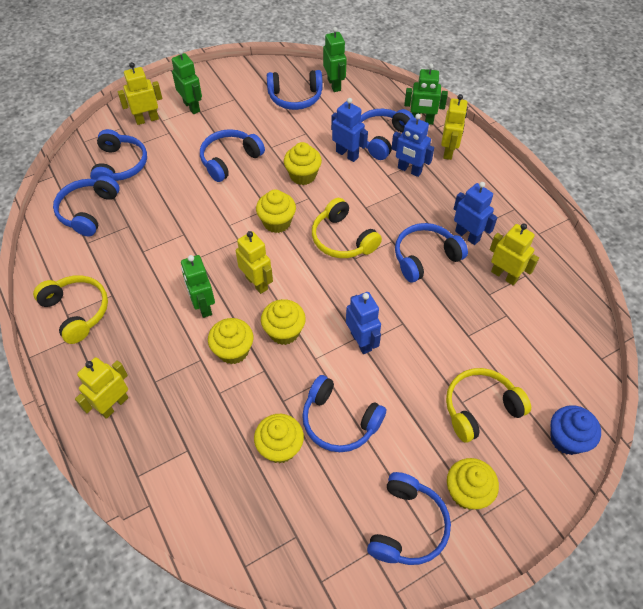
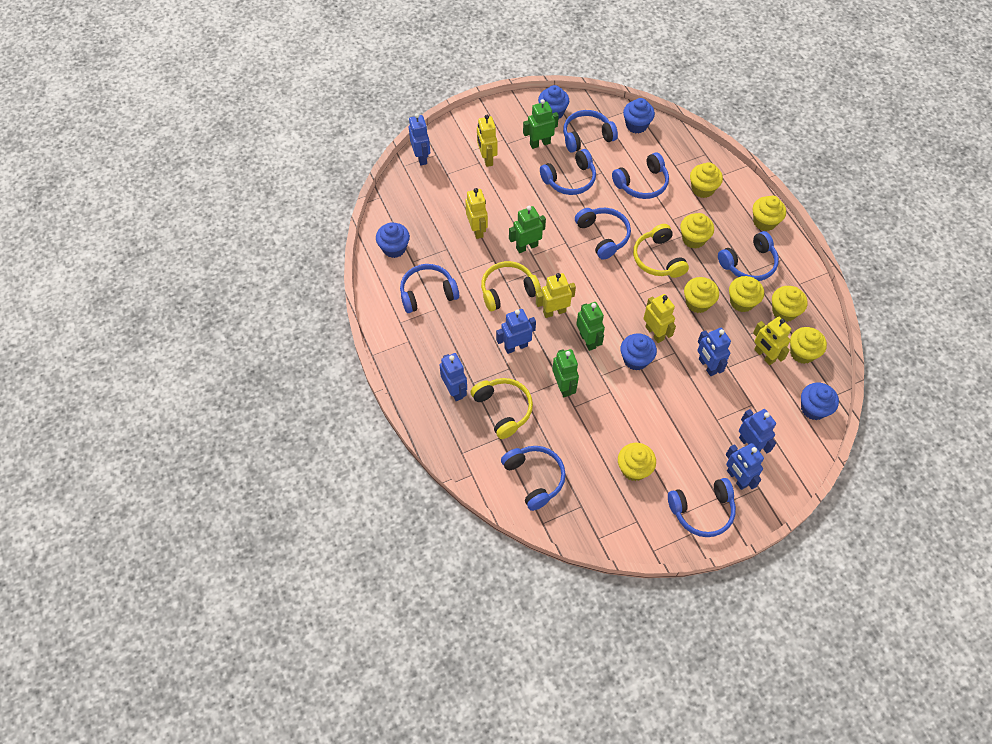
blue cupcake: 1 -> 5
blue robot: 4 -> 6
yellow cupcake: 6 -> 8

